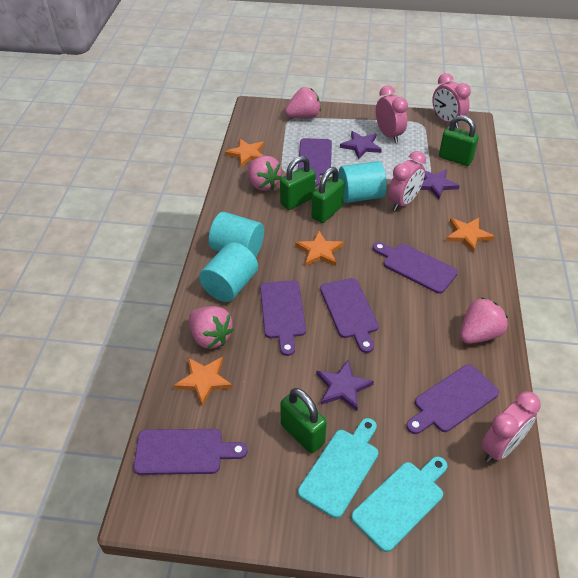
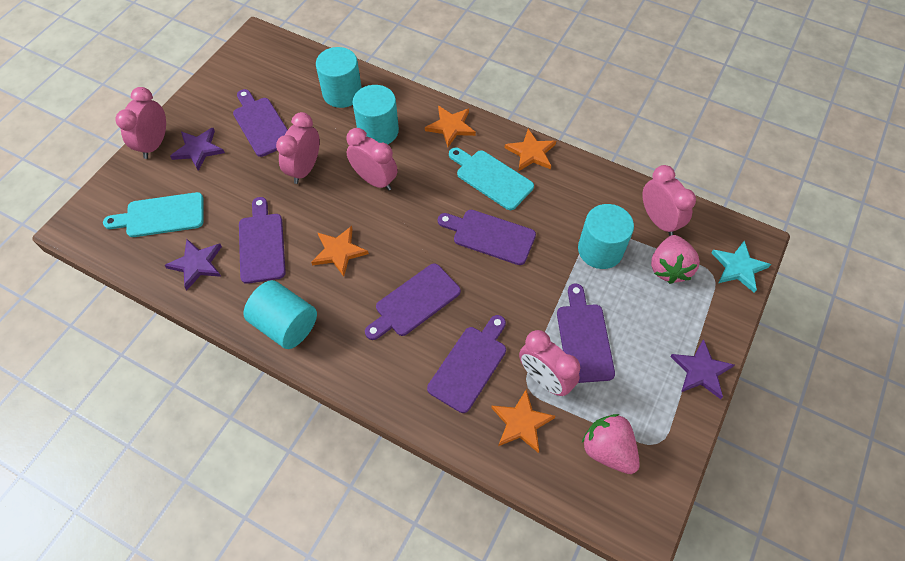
green padlock: 4 -> 0
pink clock: 4 -> 5
pink strawberry: 4 -> 2
turquoise cylinder: 3 -> 4
turquoise star: 0 -> 1

